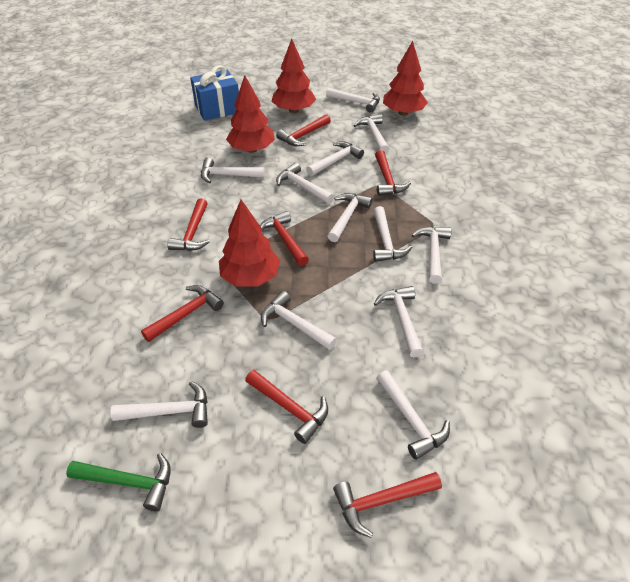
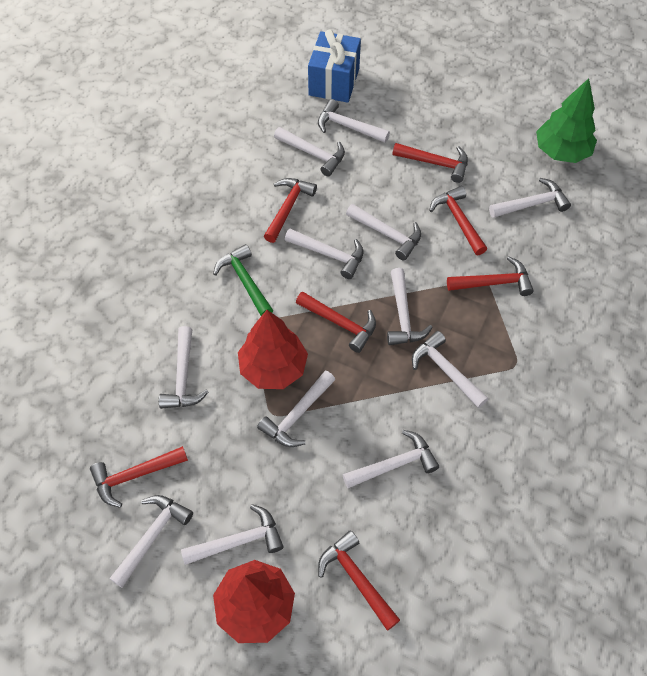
green tree: 0 -> 1
red tree: 4 -> 2

